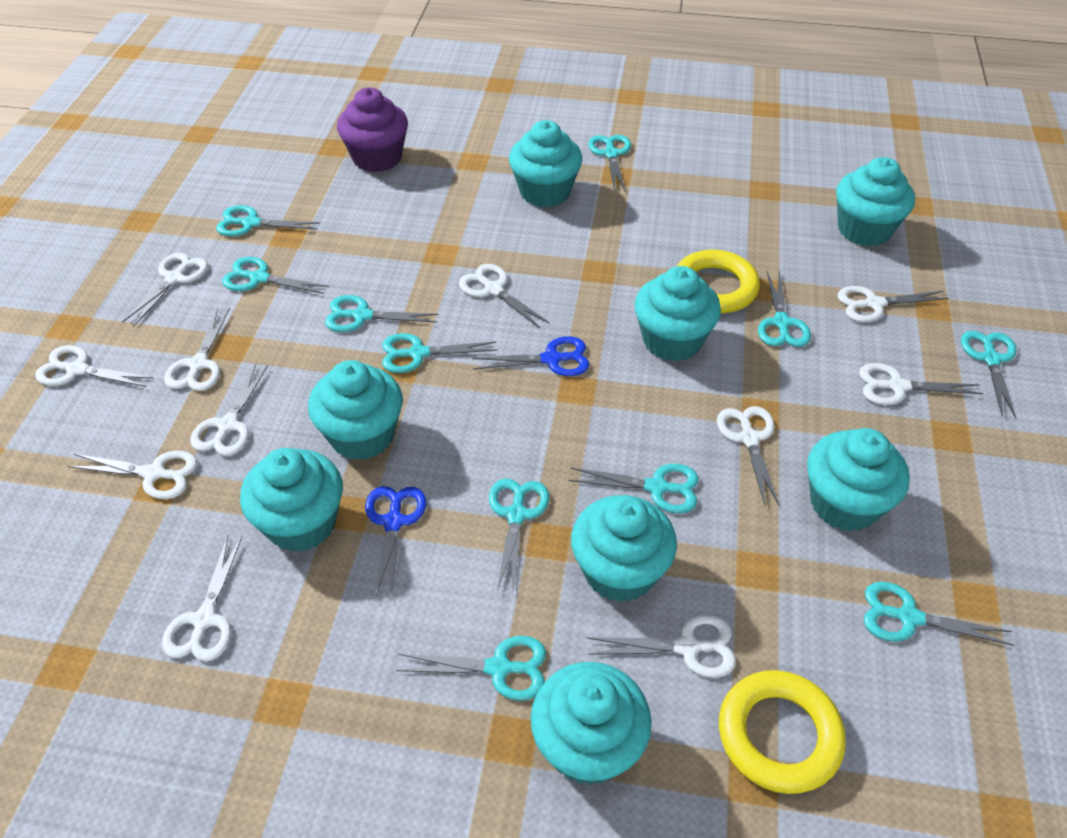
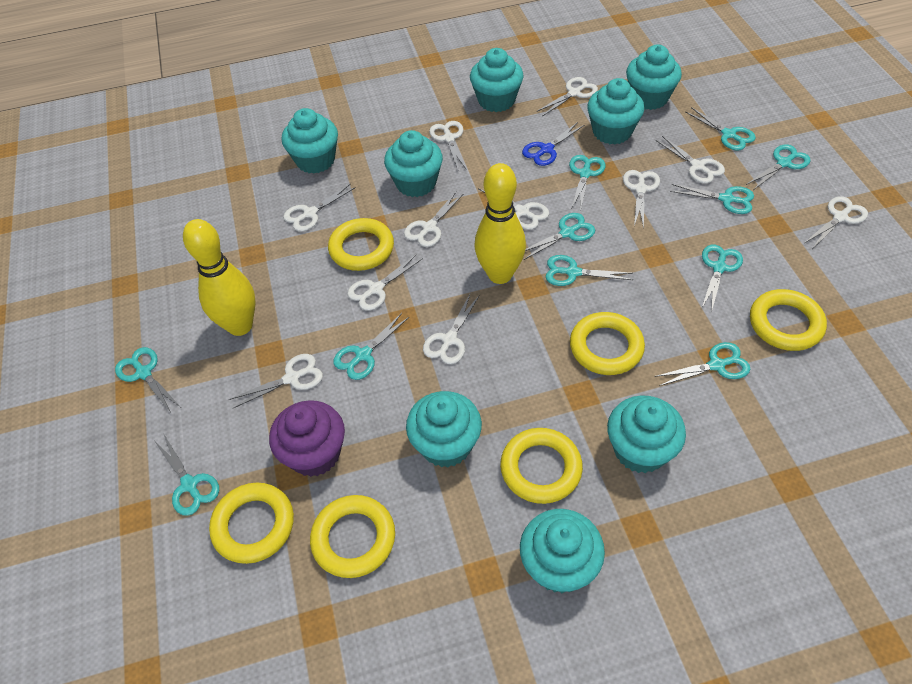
blue scissors: 2 -> 1
yellow bowling pin: 0 -> 2
yellow ring: 2 -> 6

